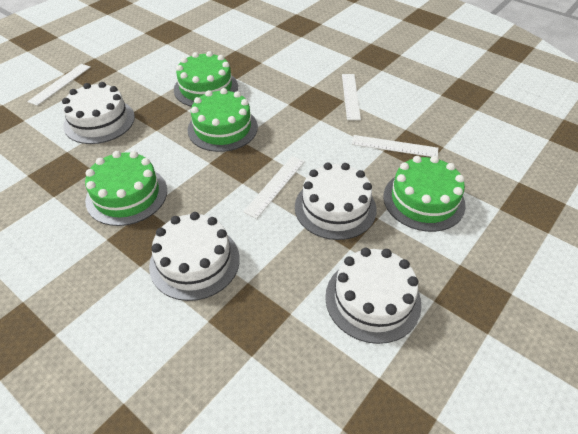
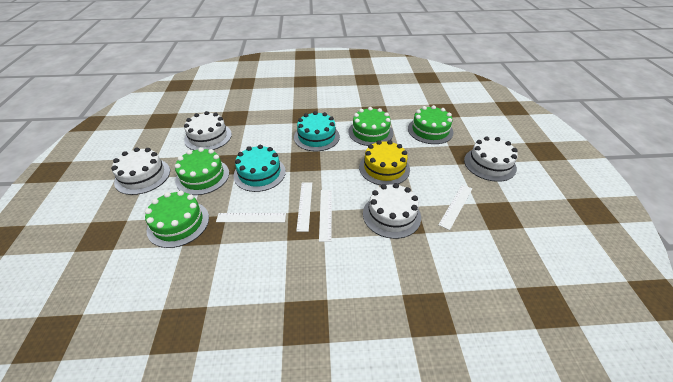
turquoise cake: 0 -> 2
yellow cake: 0 -> 1

